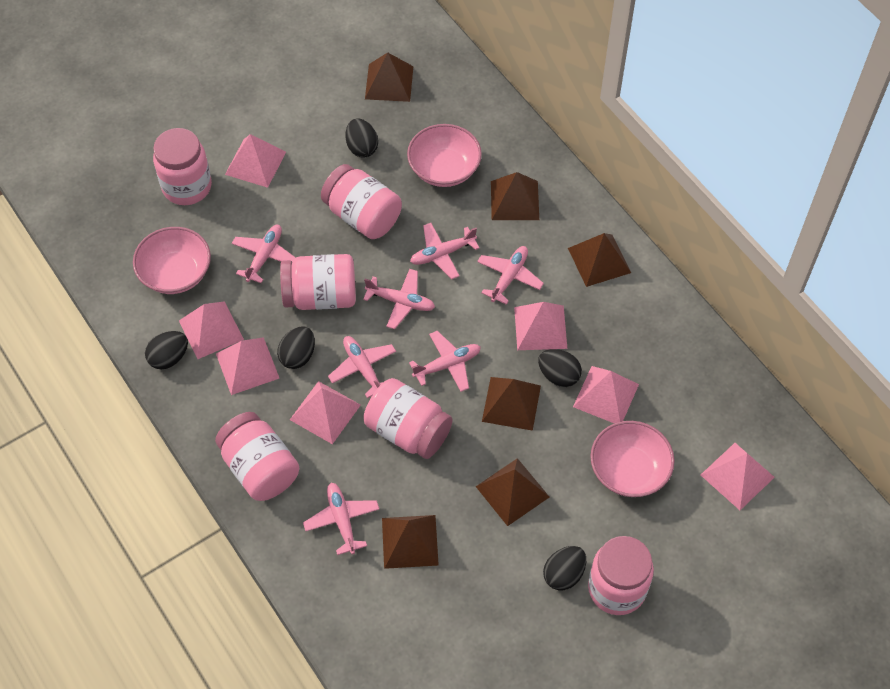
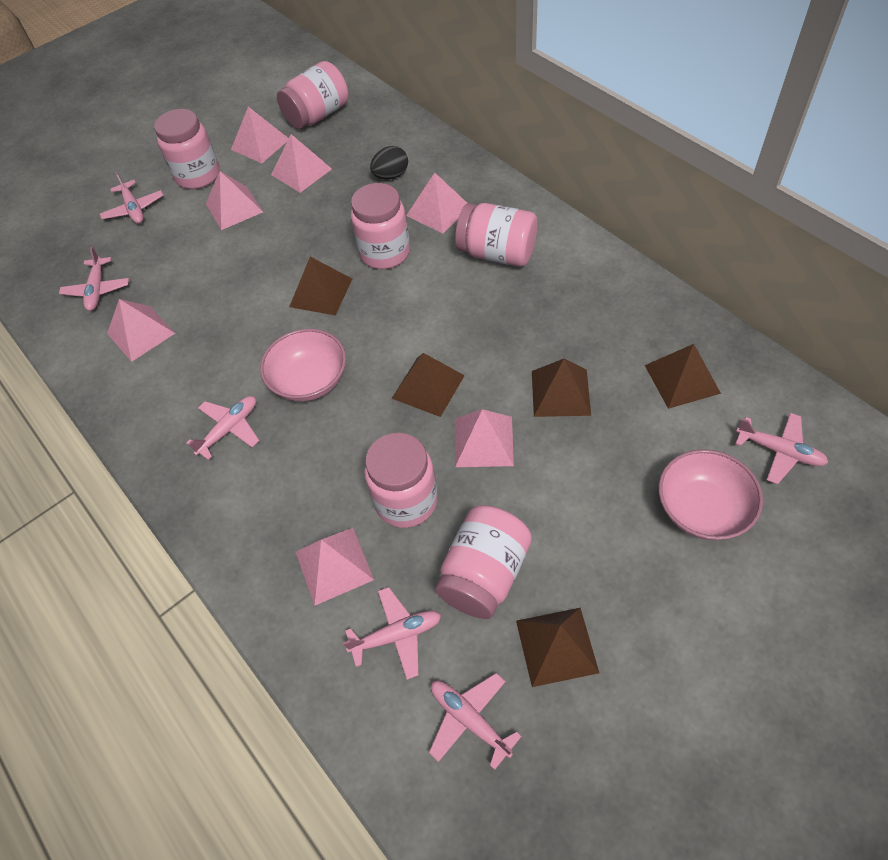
black egg: 5 -> 1
brown pyramid: 6 -> 5
pink bowl: 3 -> 2
pink plane: 7 -> 6

